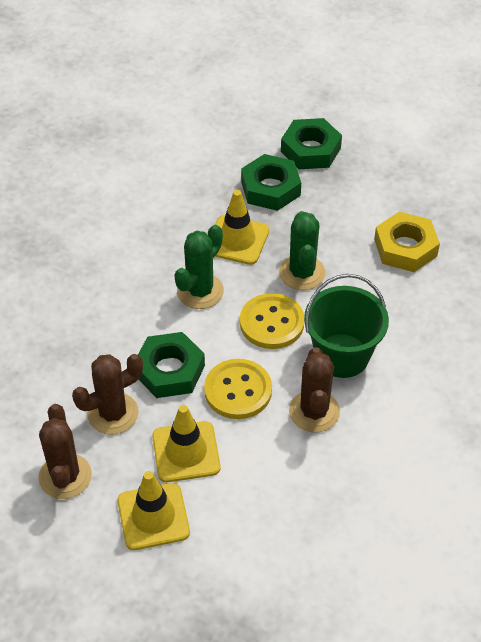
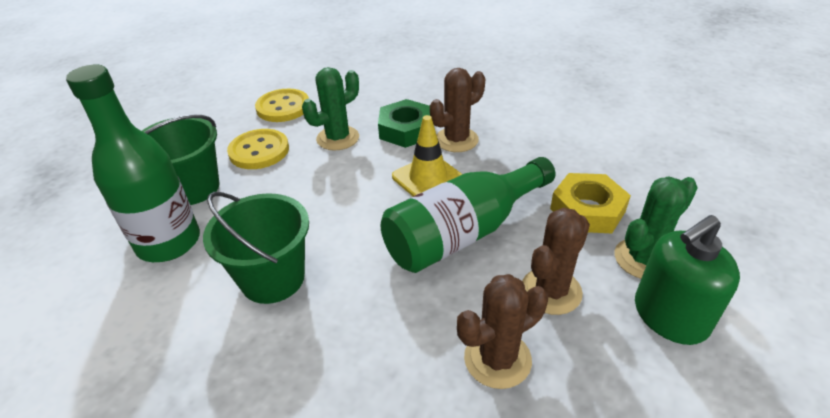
green bottle: 0 -> 2
green bucket: 1 -> 2
green nut: 3 -> 1
green soap dispenser: 0 -> 1
yellow traffic cone: 3 -> 1

